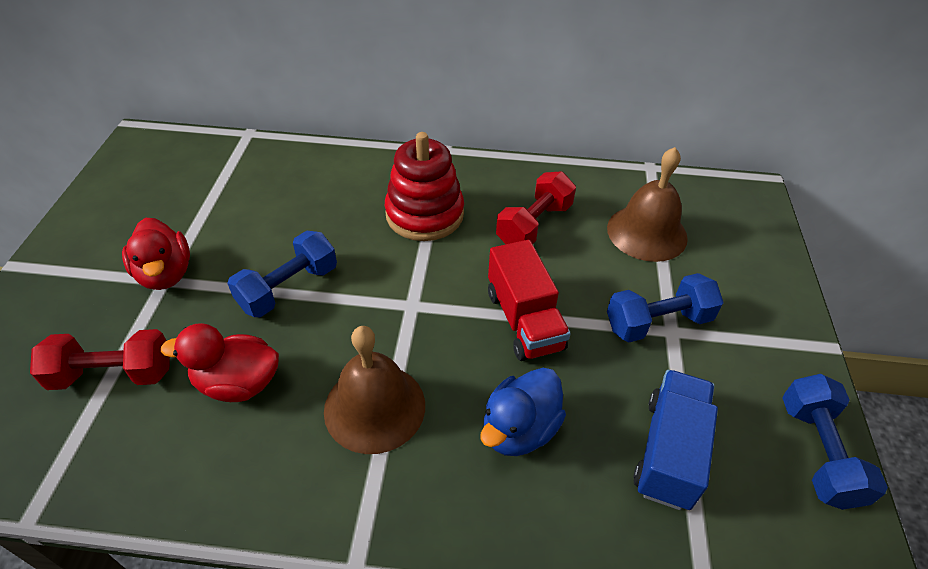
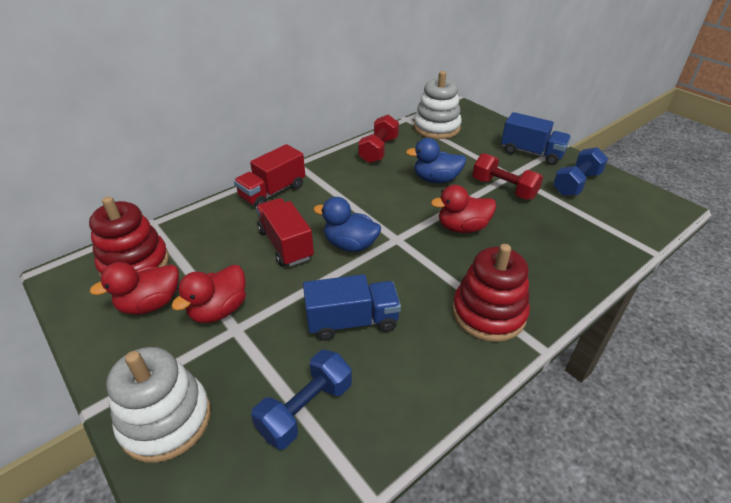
blue duck: 1 -> 2
blue dumbbell: 3 -> 2
blue truck: 1 -> 2
brown bell: 2 -> 0
red duck: 2 -> 3
red stacking toy: 1 -> 2
red truck: 1 -> 2
white stacking toy: 0 -> 2

